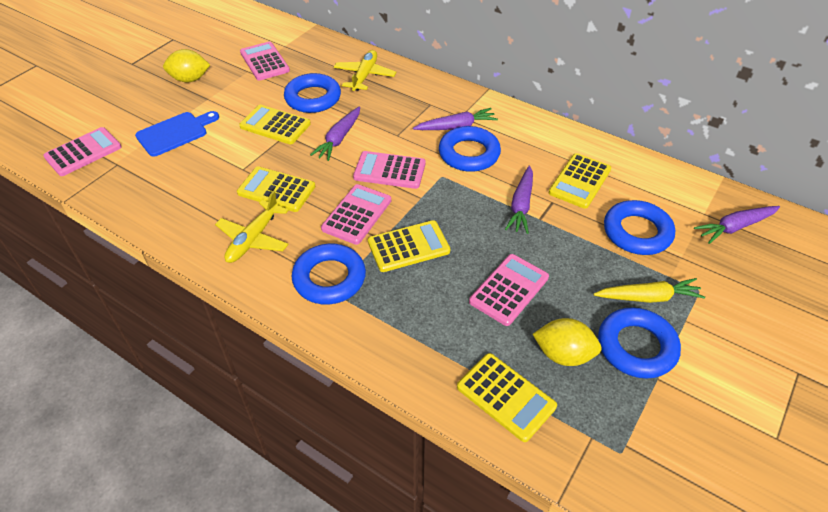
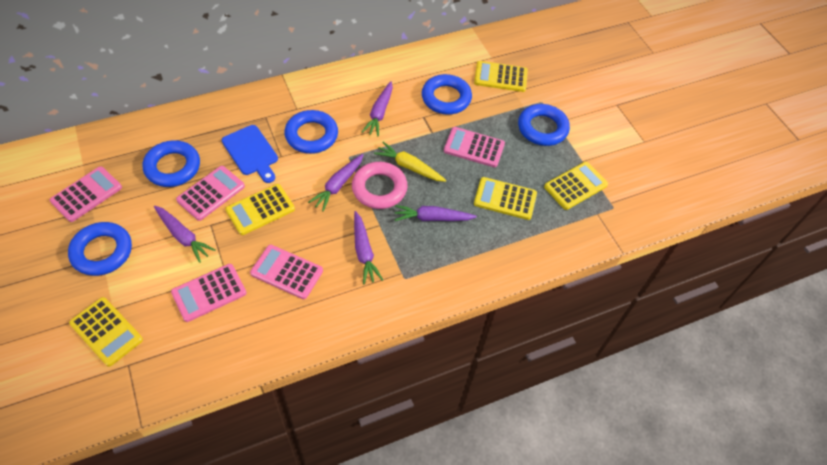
pink ring: 0 -> 1
purple carrot: 4 -> 5
yellow lemon: 2 -> 0
yellow plane: 2 -> 0

